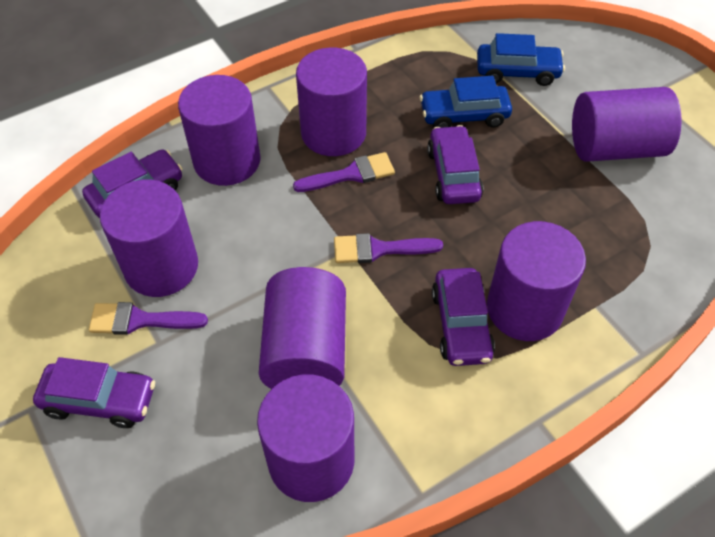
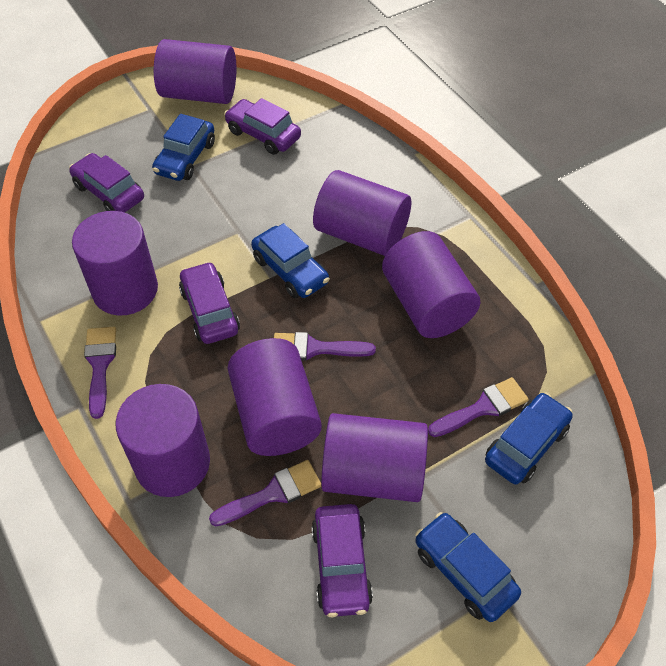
blue car: 2 -> 4
purple brush: 3 -> 4

